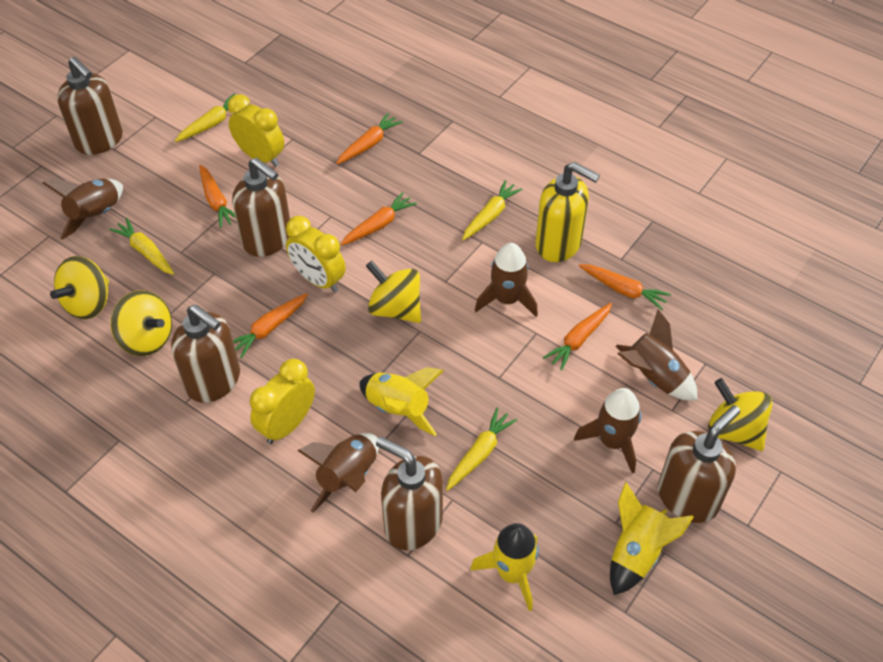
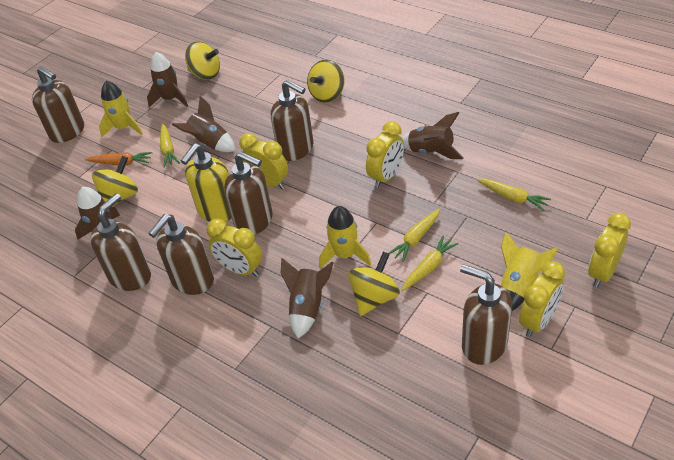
brown soap dispenser: 5 -> 6
orange carrot: 6 -> 1
yellow clock: 3 -> 5

